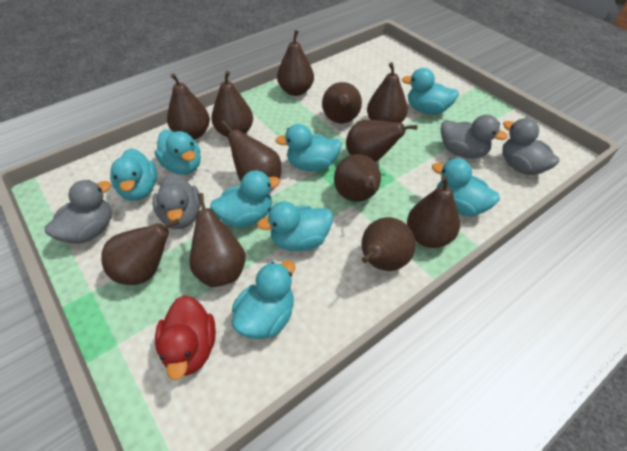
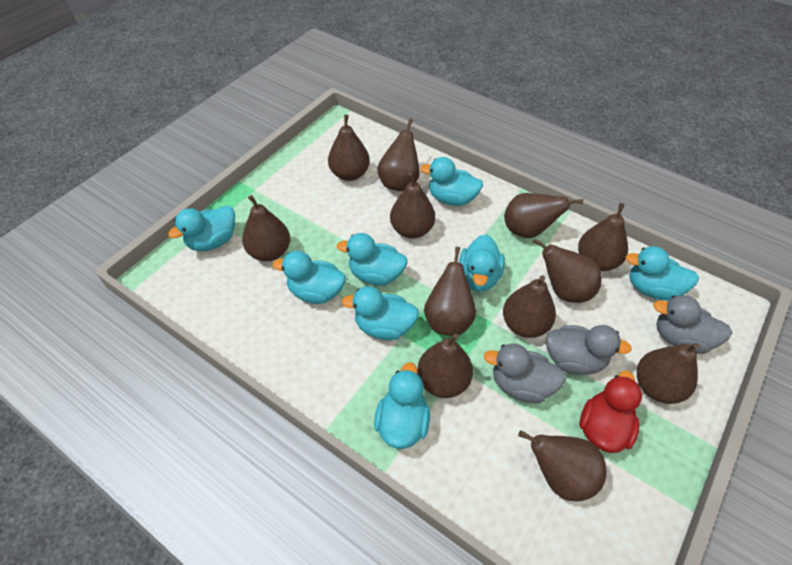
grey duck: 4 -> 3

